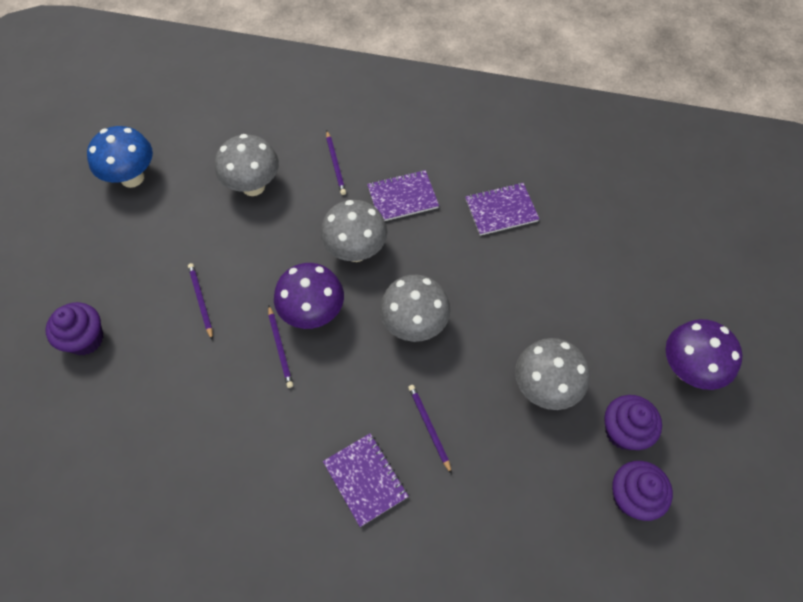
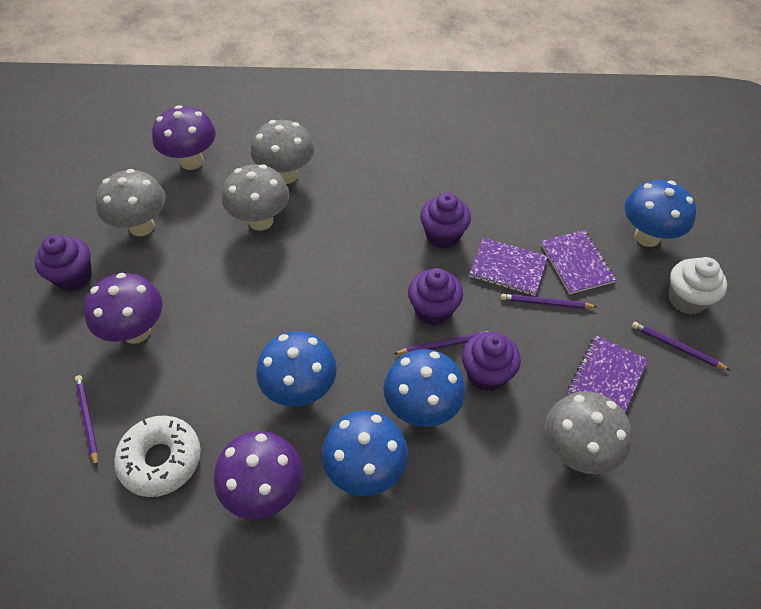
blue mushroom: 1 -> 4
purple cupcake: 3 -> 4
purple mushroom: 2 -> 3
white cupcake: 0 -> 1
white donut: 0 -> 1

